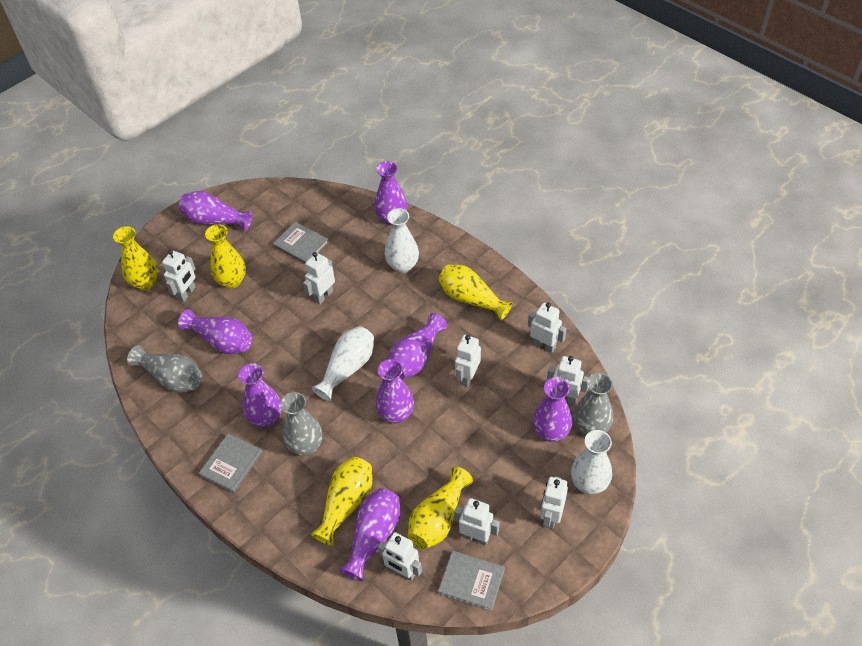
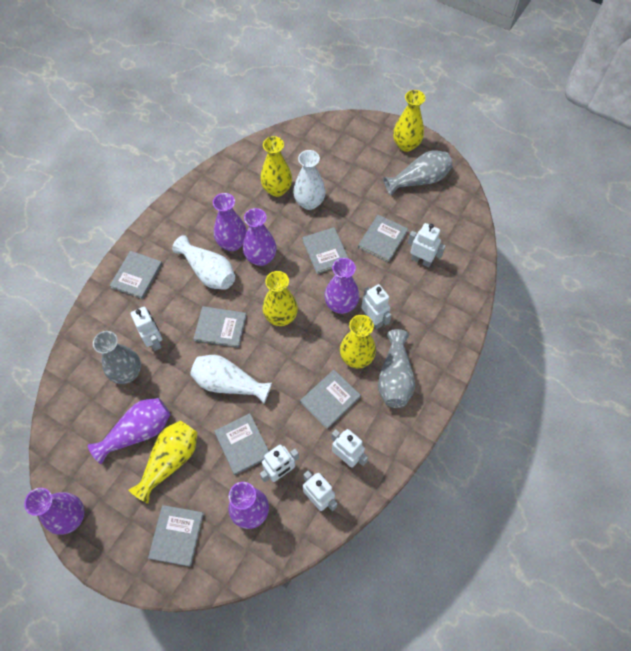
grey book: 3 -> 7
purple vase: 8 -> 6
white robot: 8 -> 6

